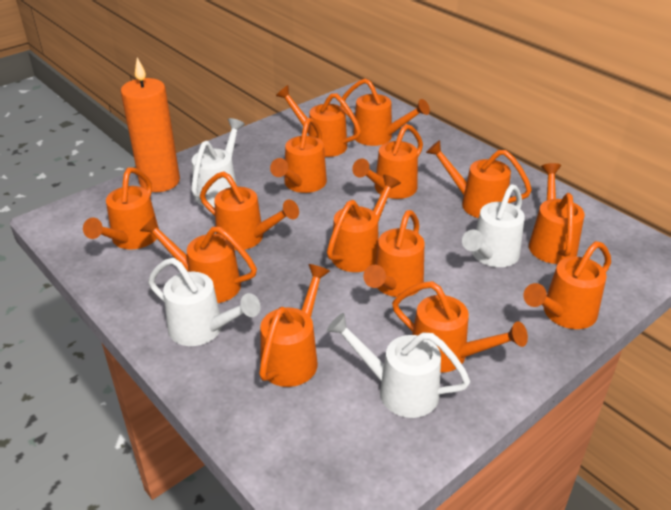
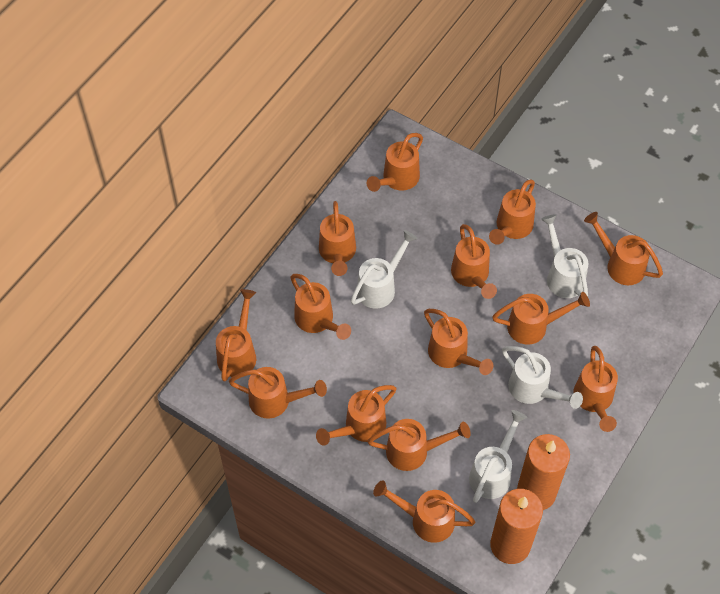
orange candle: 1 -> 2

